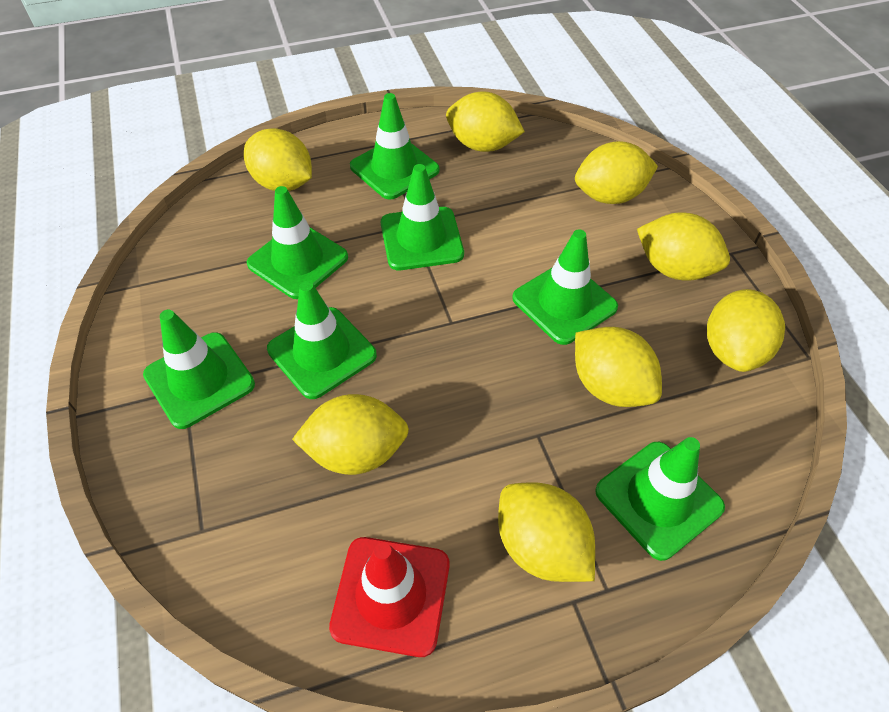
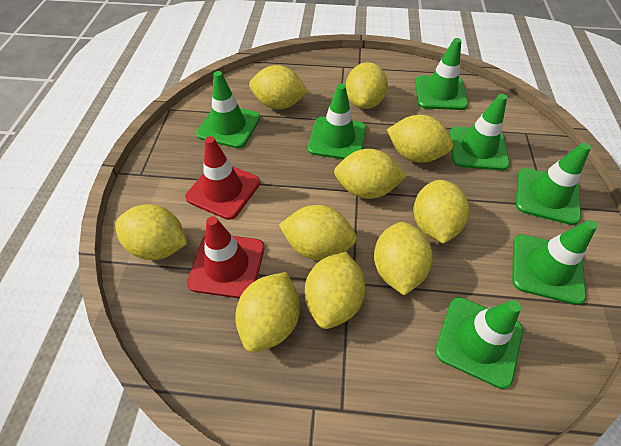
red traffic cone: 1 -> 2
yellow lemon: 8 -> 10

